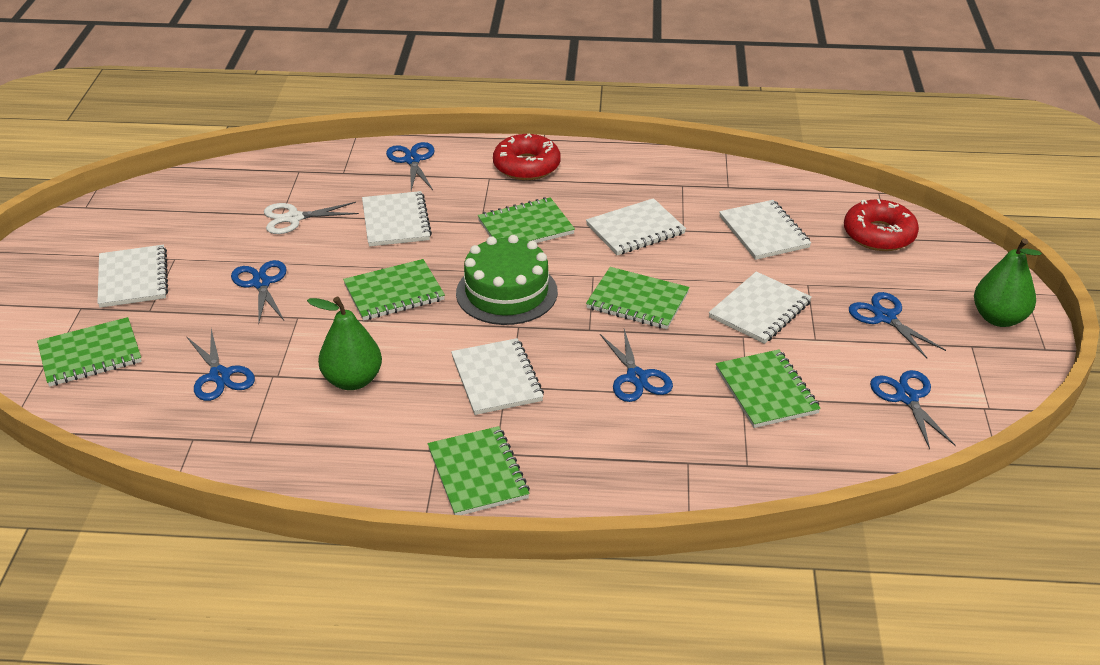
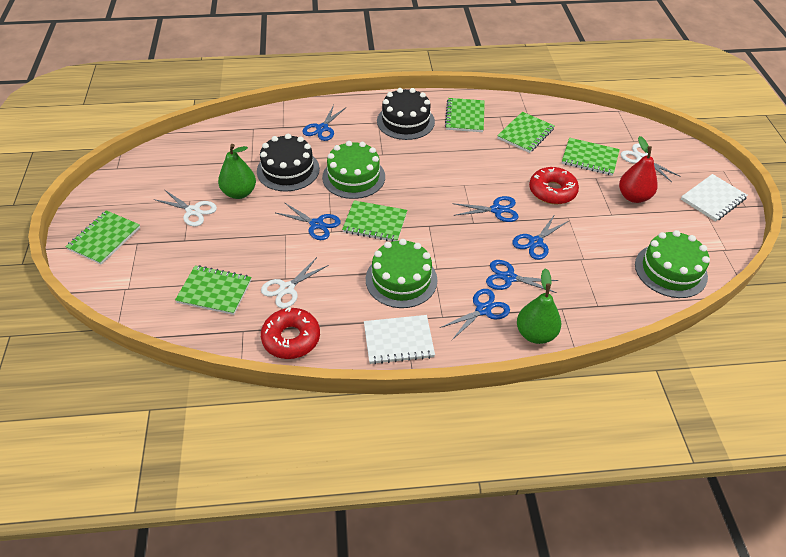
black cake: 0 -> 2
green cake: 1 -> 3
red pear: 0 -> 1
white notebook: 6 -> 2
white scissors: 1 -> 3

